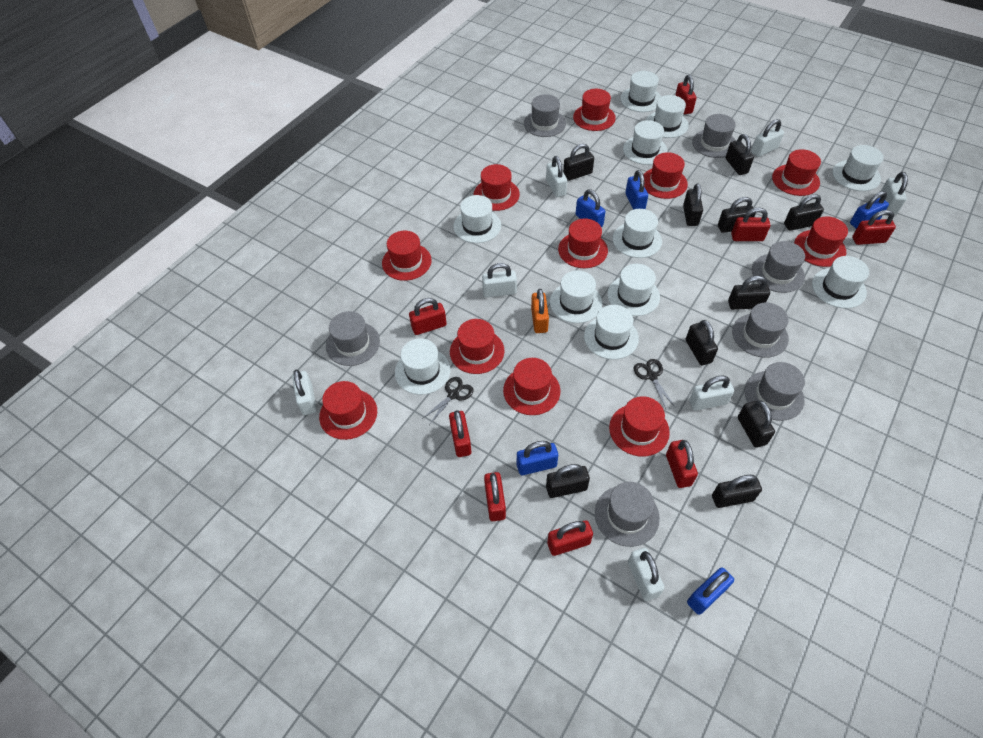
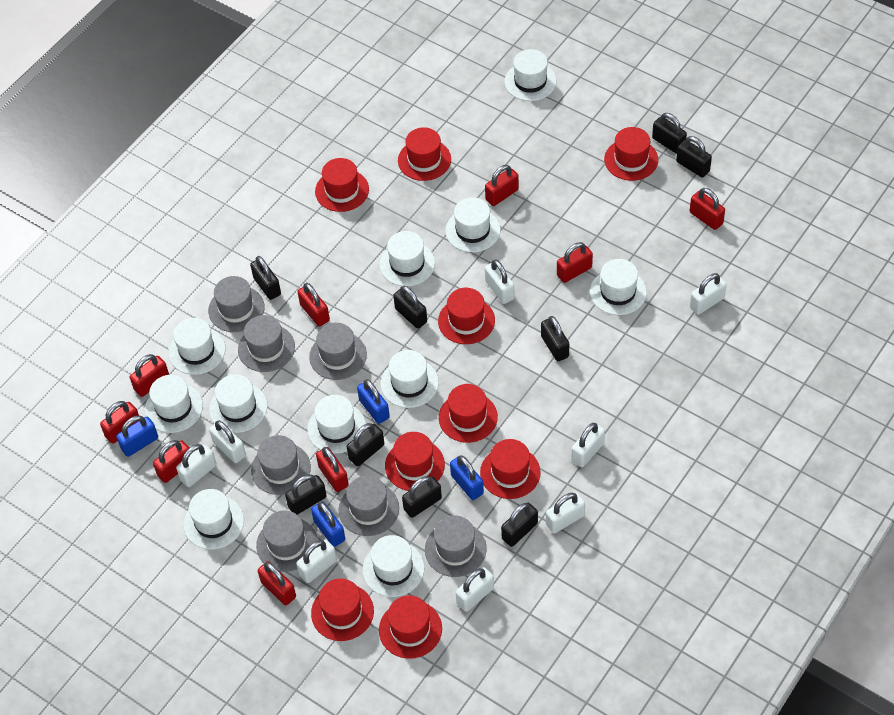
black padlock: 10 -> 9
black scissors: 2 -> 0
blue padlock: 5 -> 4
orange padlock: 1 -> 0
red hat: 11 -> 9
red padlock: 8 -> 9
white padlock: 7 -> 8

